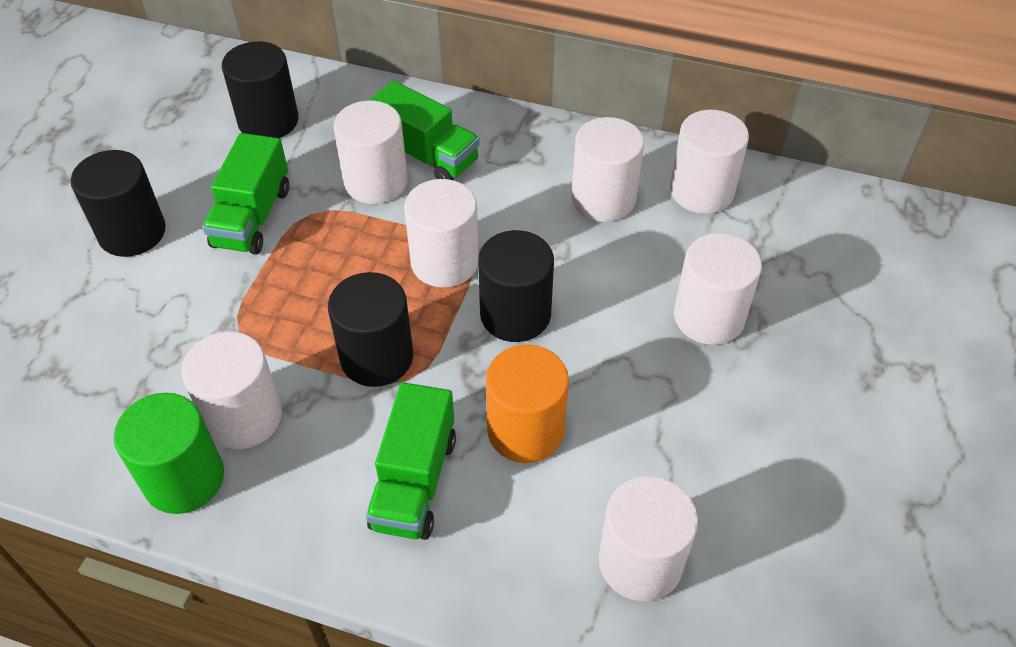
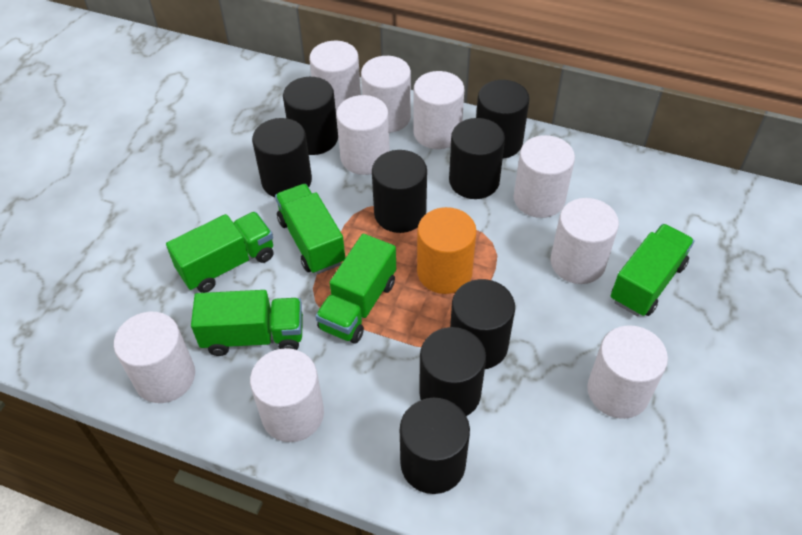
black cylinder: 4 -> 8
green cylinder: 1 -> 0
green truck: 3 -> 5
white cylinder: 7 -> 9

